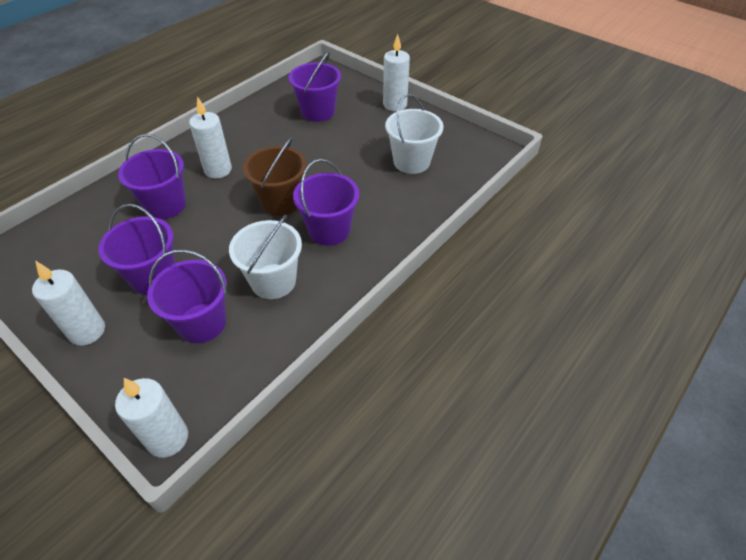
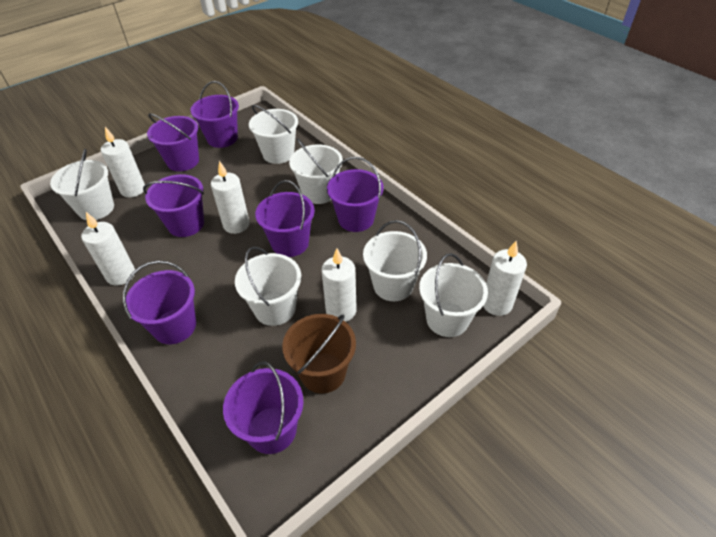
purple bucket: 5 -> 7
white bucket: 2 -> 6
white candle: 4 -> 5

